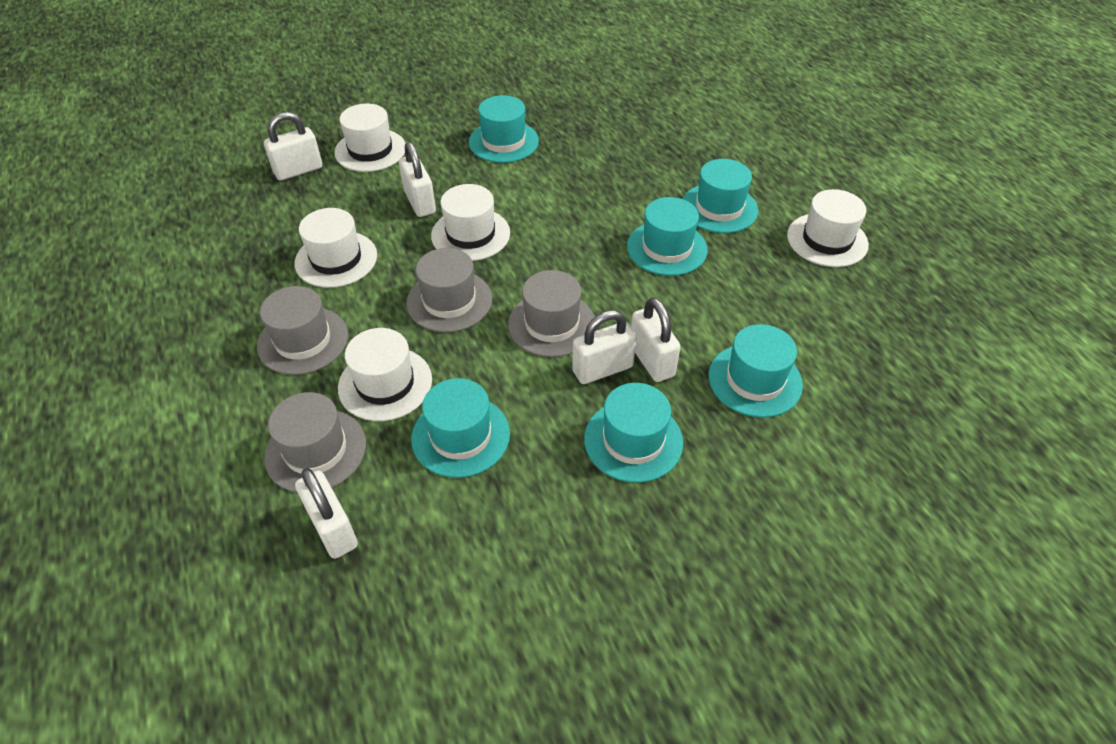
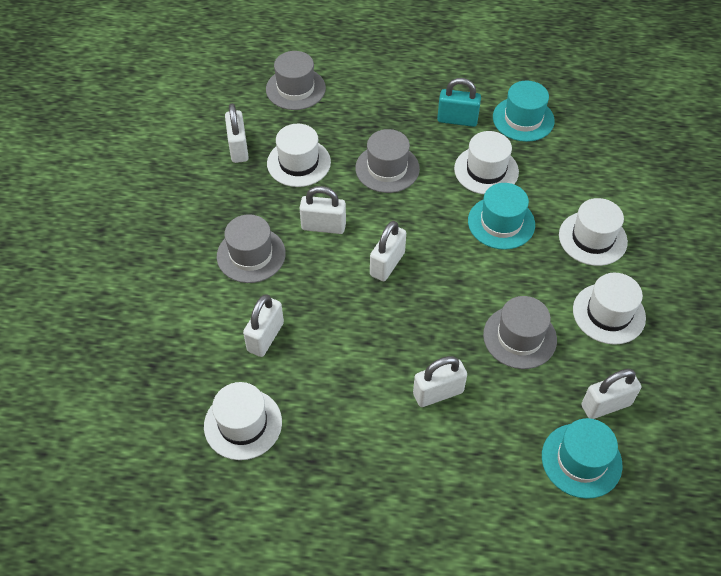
turquoise hat: 6 -> 3
turquoise padlock: 0 -> 1
white padlock: 5 -> 6

